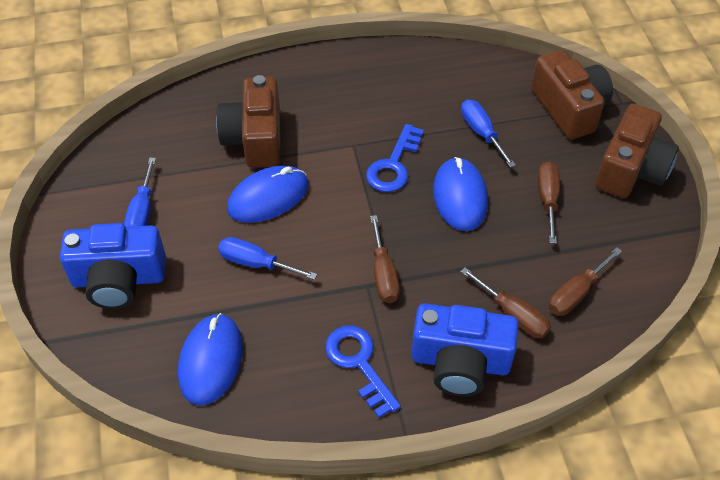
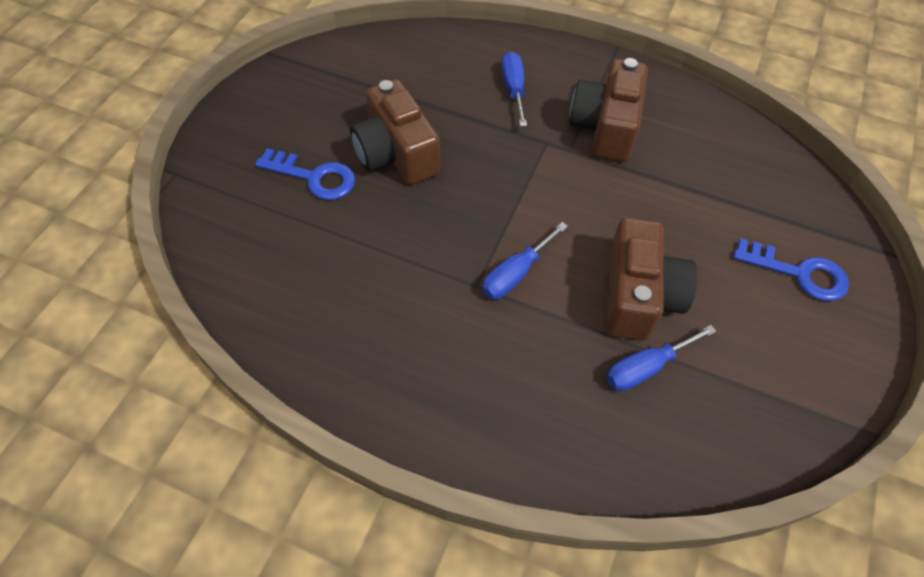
blue camera: 2 -> 0
blue mouse: 3 -> 0
brown screwdriver: 4 -> 0

